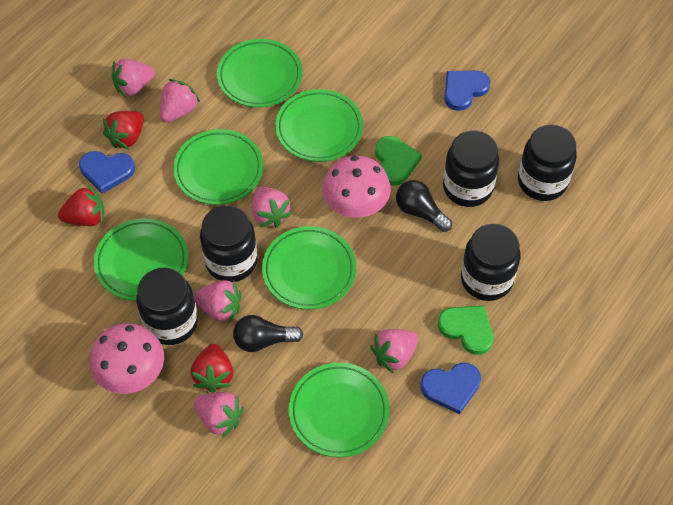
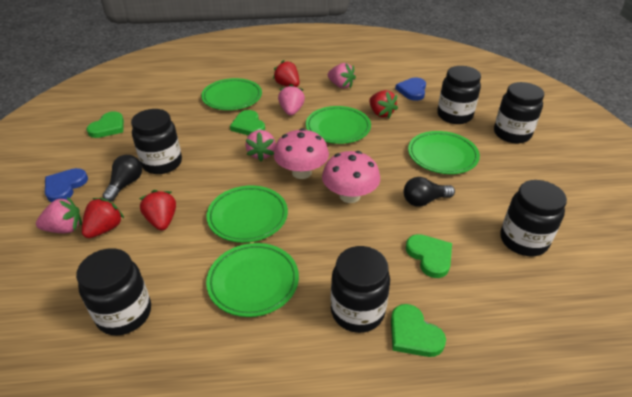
black jar: 5 -> 6
blue heart: 3 -> 2
green heart: 2 -> 4
green plate: 6 -> 5
pink strawberry: 6 -> 4
red strawberry: 3 -> 4

